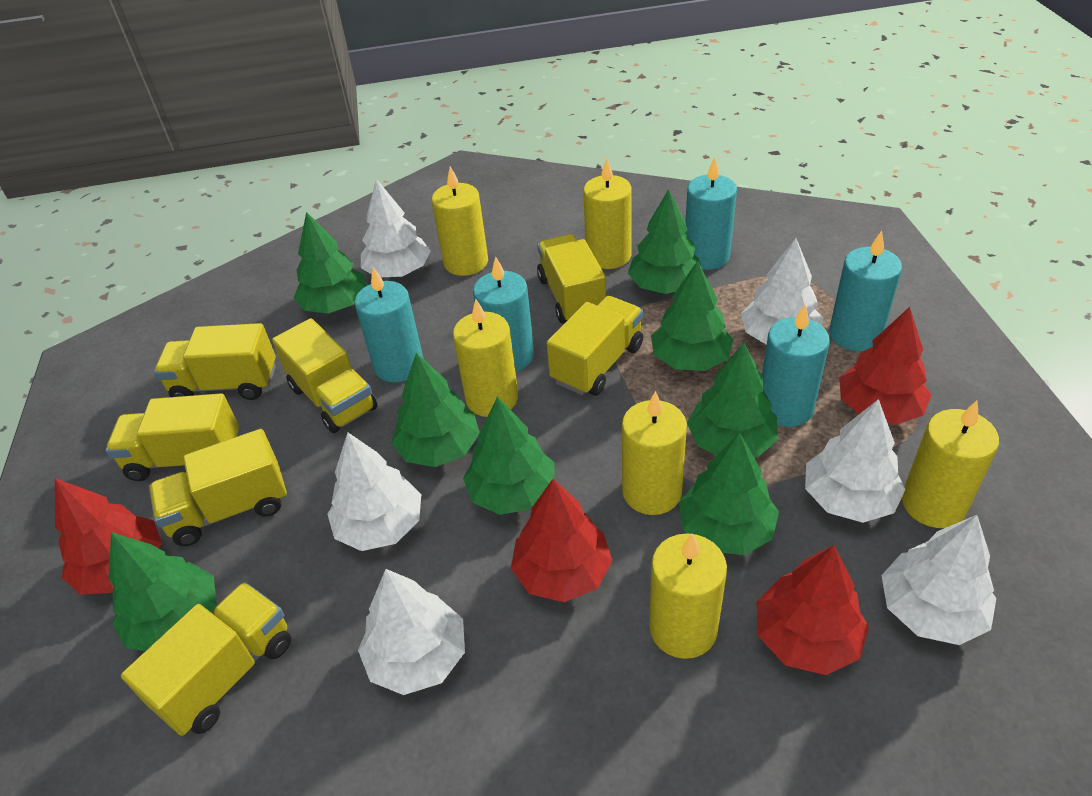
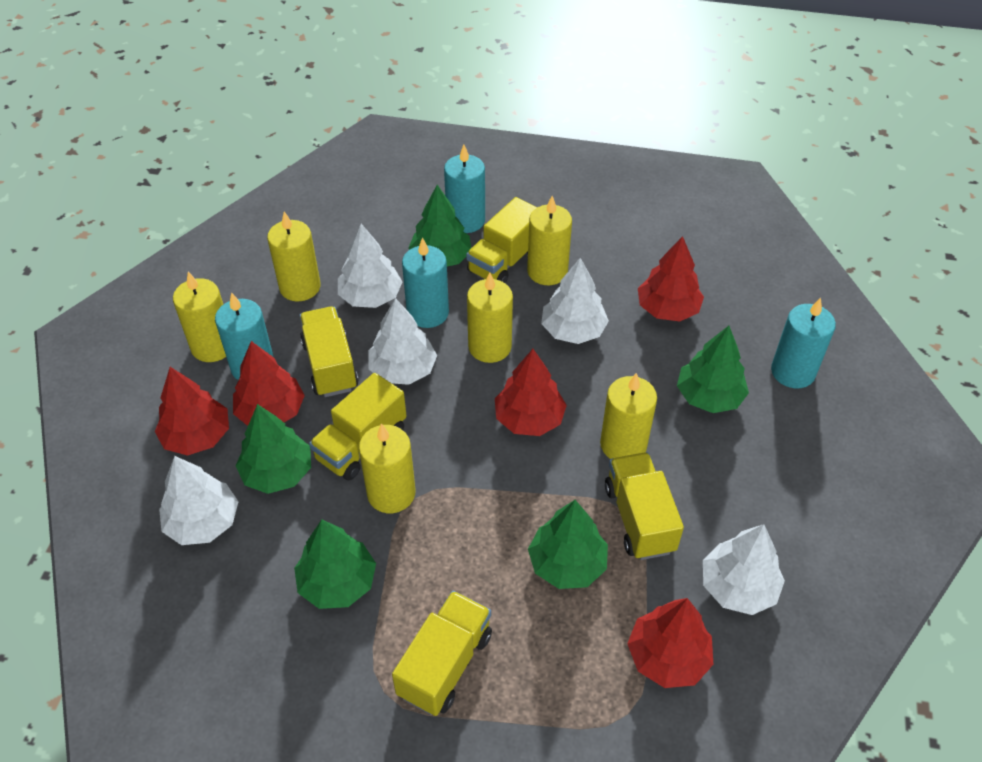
green tree: 8 -> 5
red tree: 4 -> 5
turquoise candle: 5 -> 4
white tree: 6 -> 5
yellow truck: 7 -> 5

